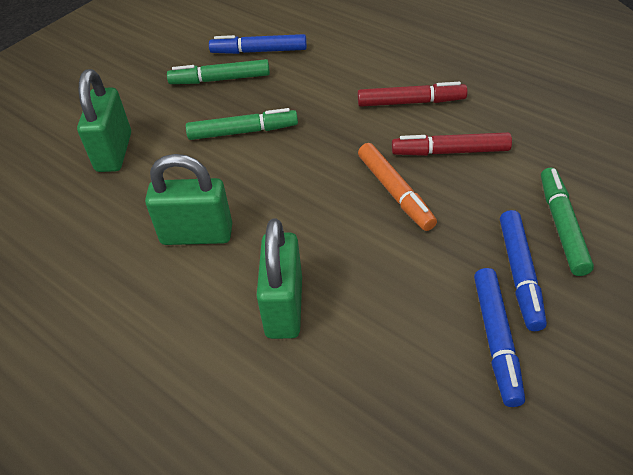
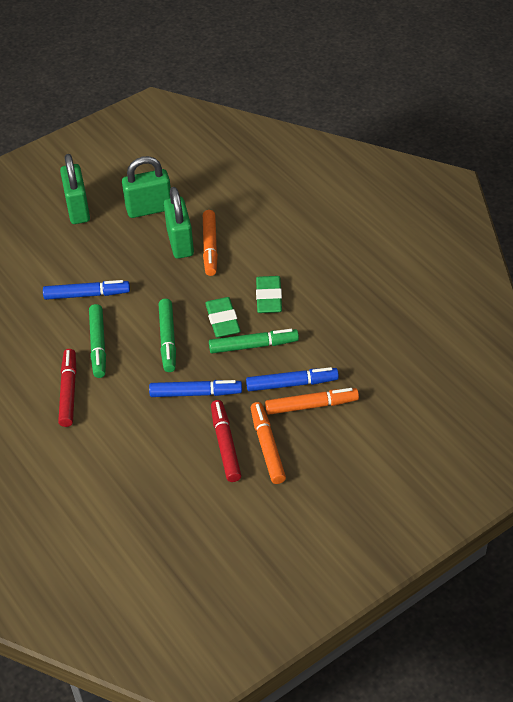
green eraser: 0 -> 2
orange marker: 1 -> 3

